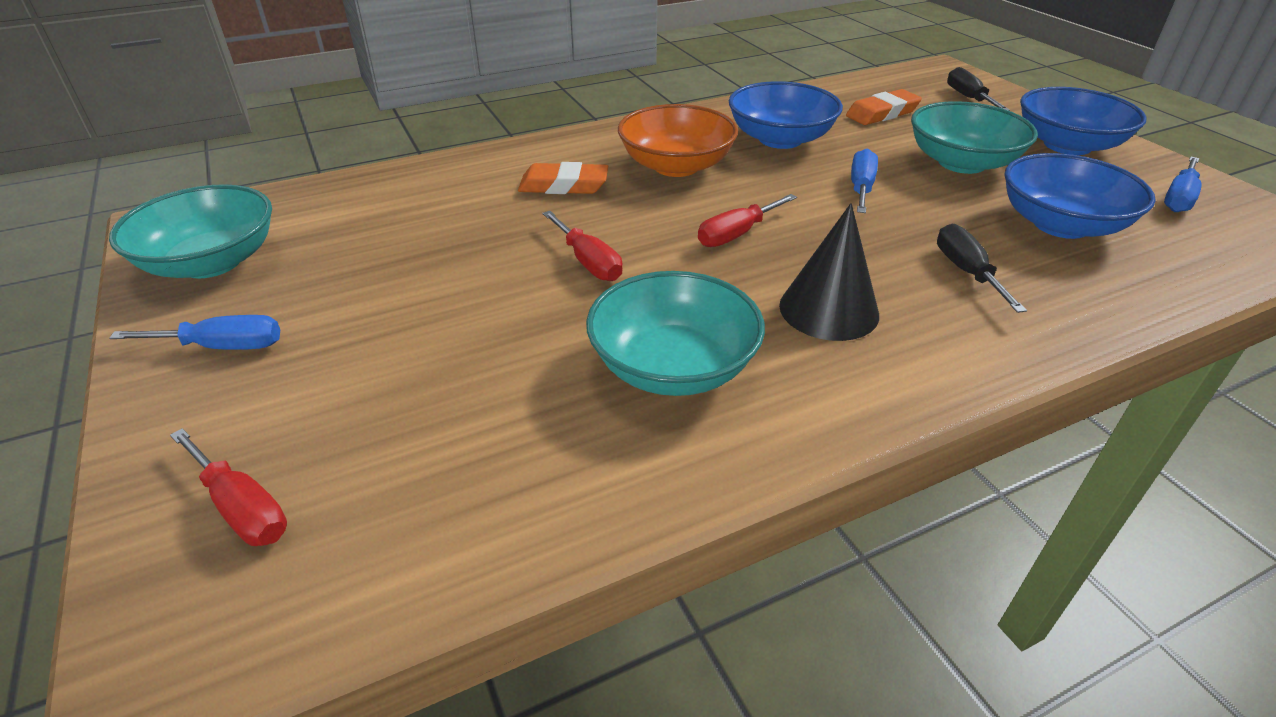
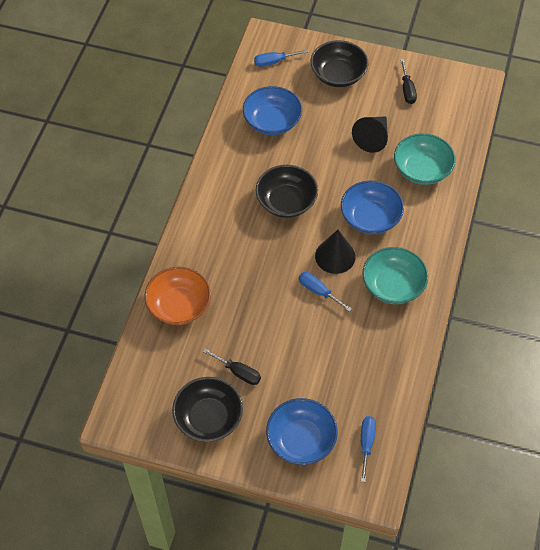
black bowl: 0 -> 3
black cone: 1 -> 2
orange eraser: 2 -> 0
red screwdriver: 3 -> 0
turquoise bowl: 3 -> 2

